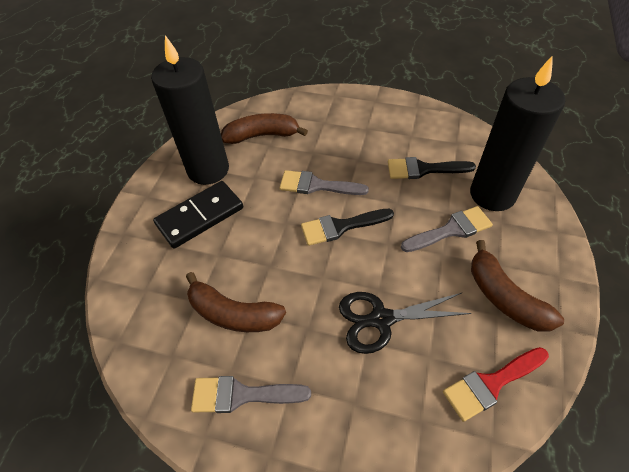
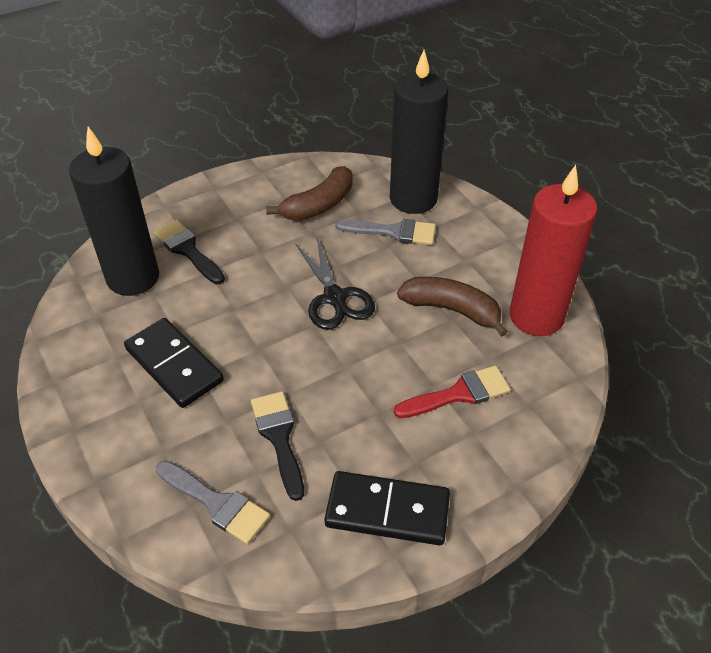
black domino: 1 -> 2
brown banana: 3 -> 2
grey brush: 3 -> 2
red candle: 0 -> 1

